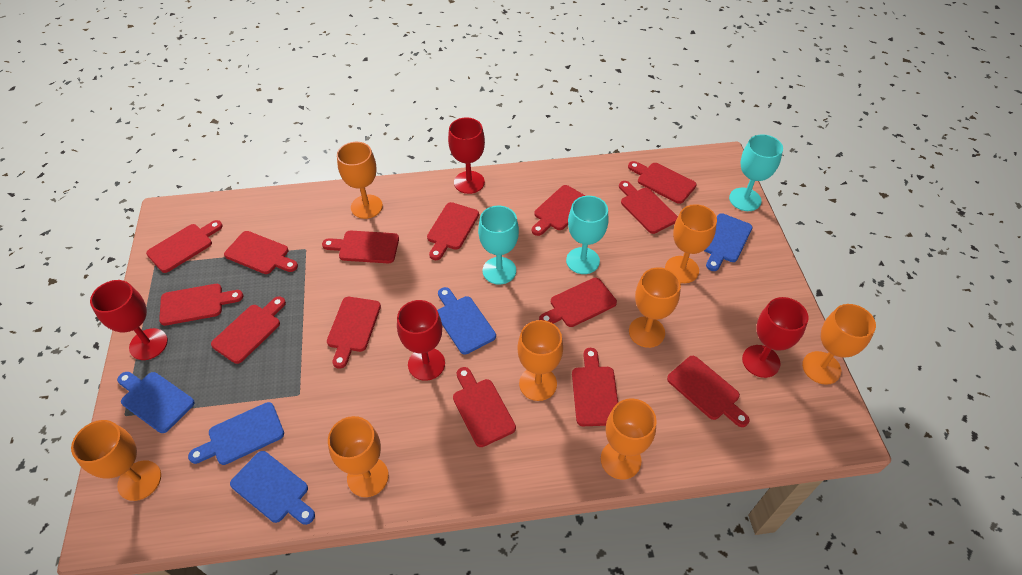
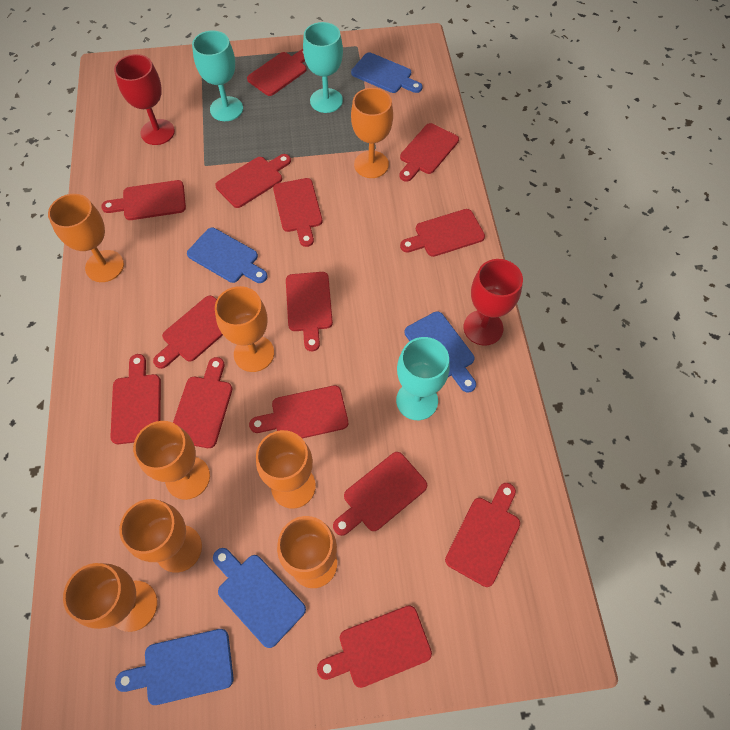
red goblet: 4 -> 2

